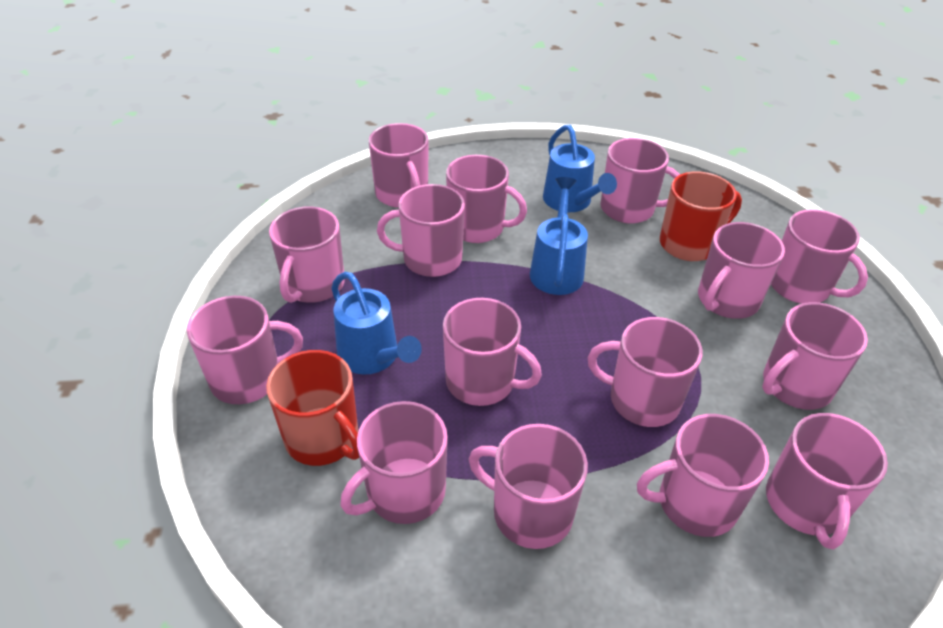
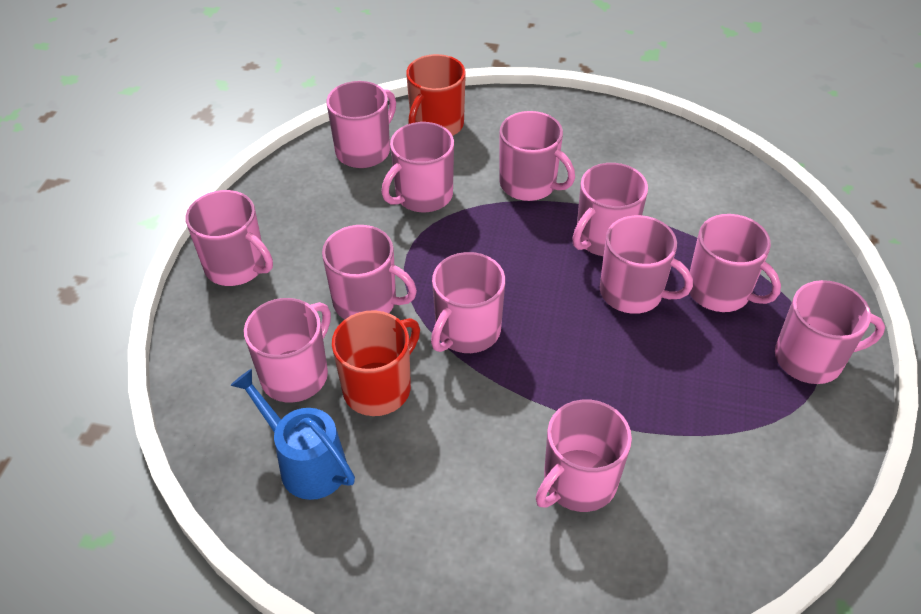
blue watering can: 3 -> 1
pink mug: 15 -> 12

